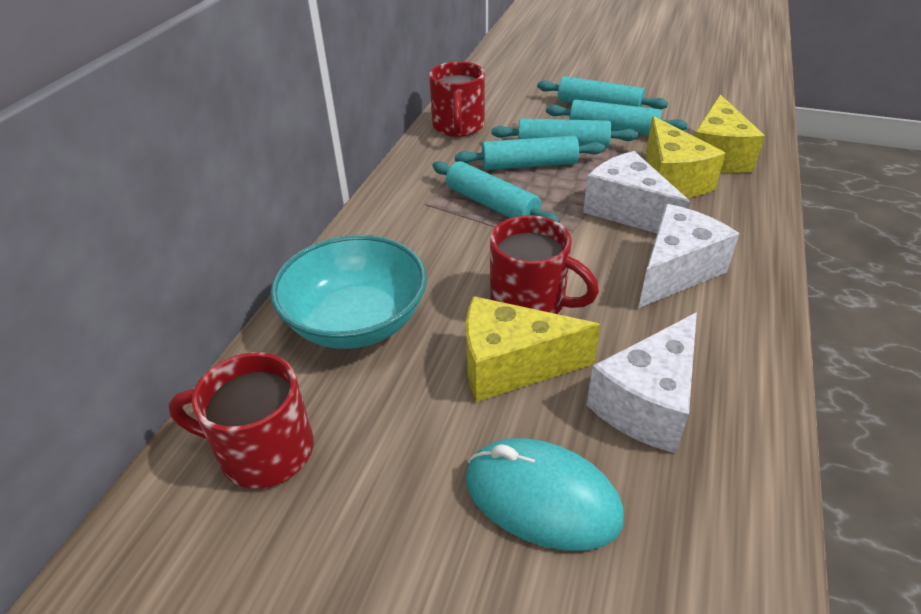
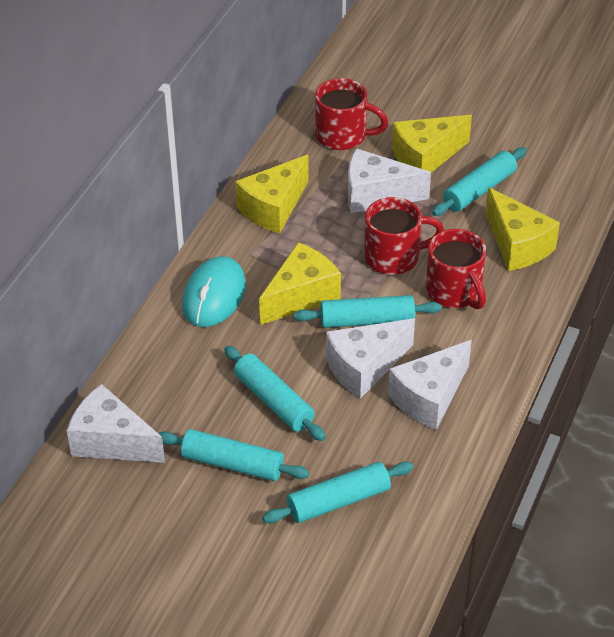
turquoise bowl: 1 -> 0
white cheese: 3 -> 4
yellow cheese: 3 -> 4

